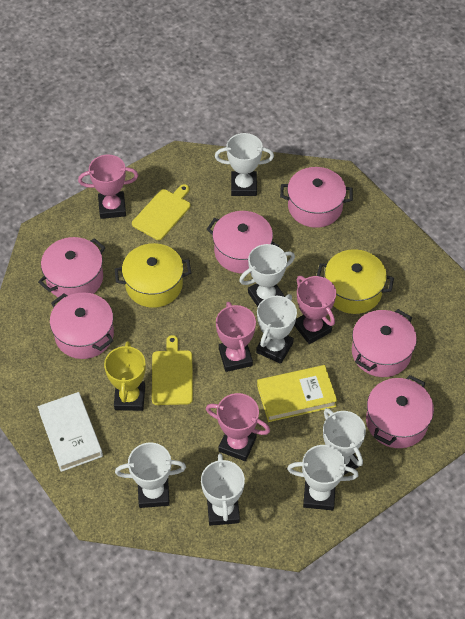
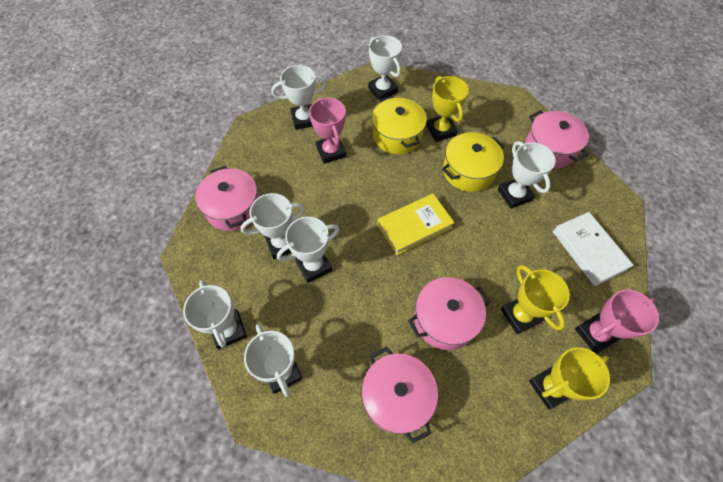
pink pot: 6 -> 4
pink trophy: 4 -> 2
yellow cutting board: 2 -> 0
yellow trophy: 1 -> 3

